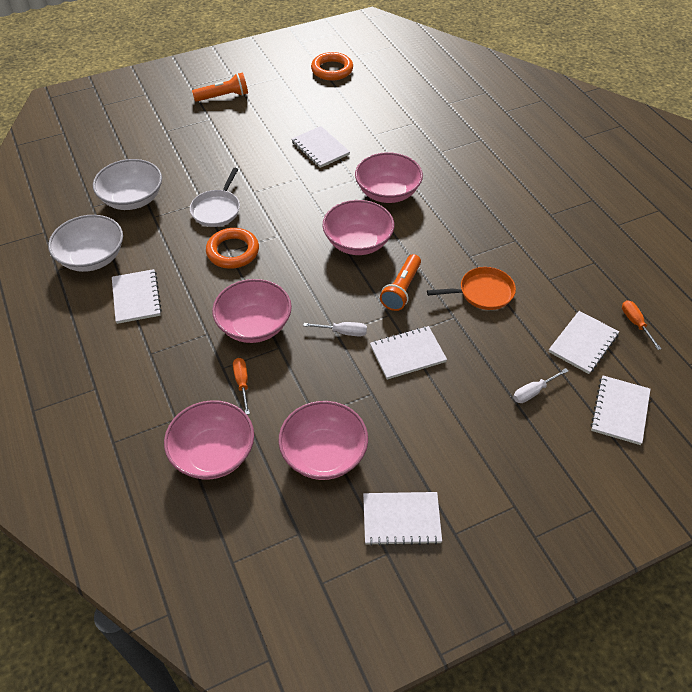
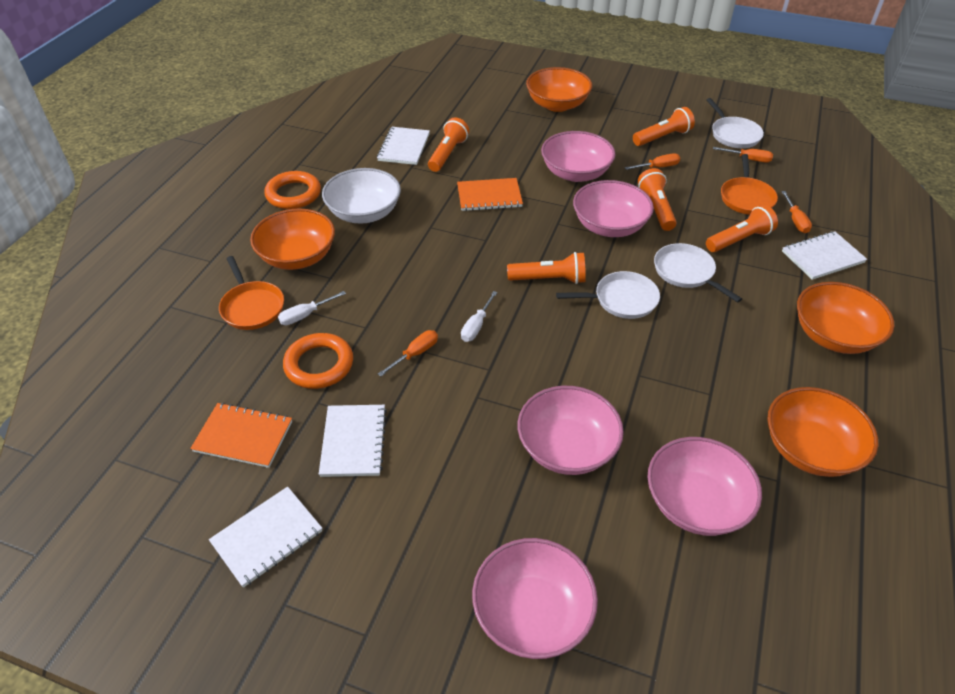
orange bowl: 0 -> 4
orange flashlight: 2 -> 5
orange notebook: 0 -> 2
orange pan: 1 -> 2
orange screwdriver: 2 -> 4
white bowl: 2 -> 1
white notebook: 6 -> 4
white pan: 1 -> 3

